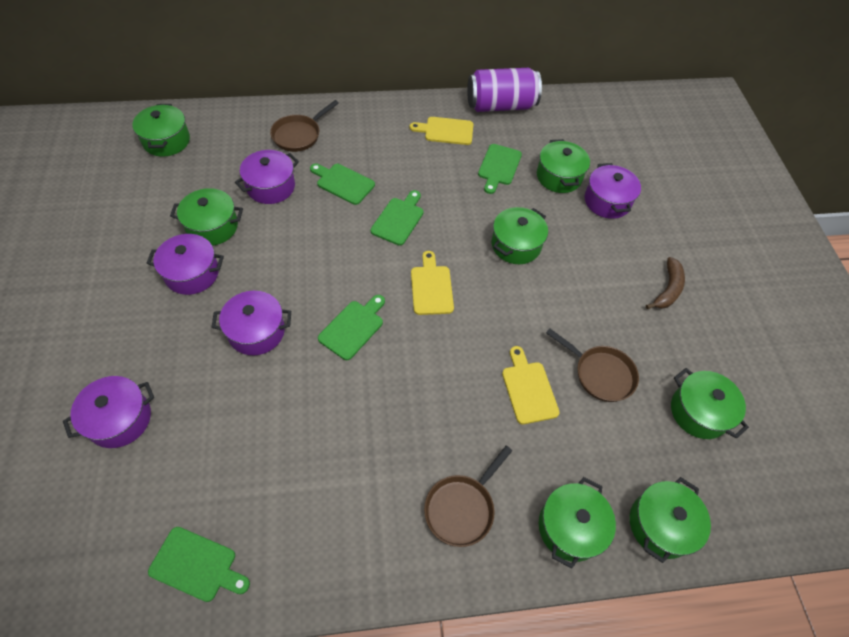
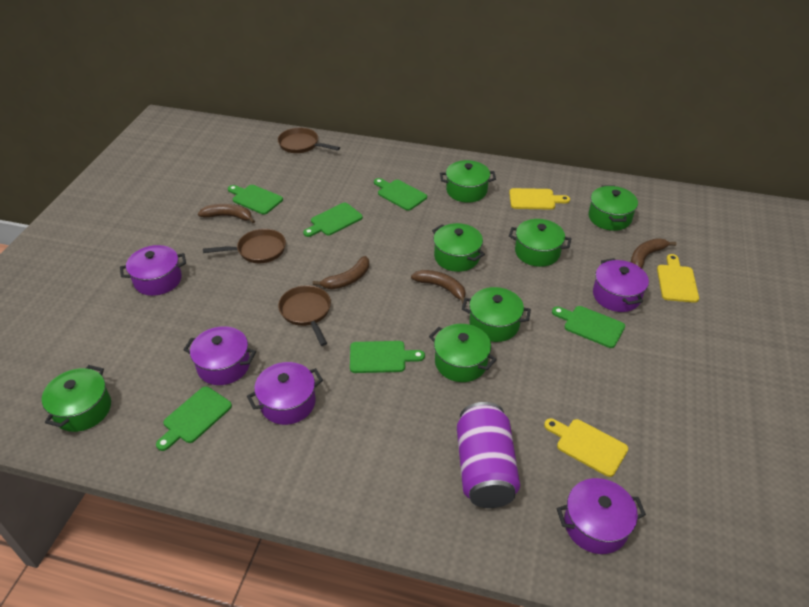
brown banana: 1 -> 4
green cutting board: 5 -> 6

